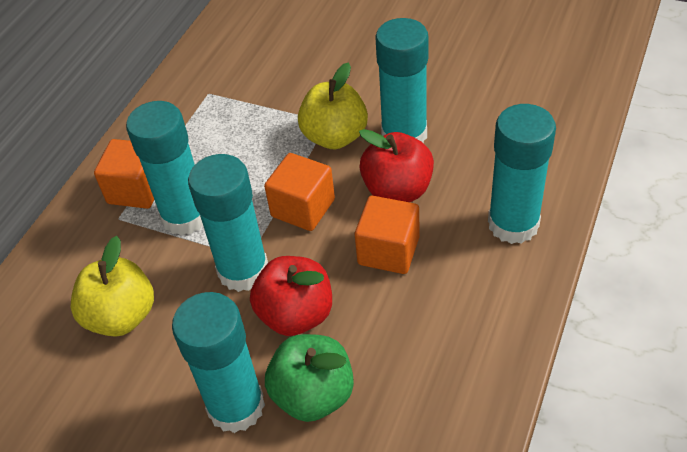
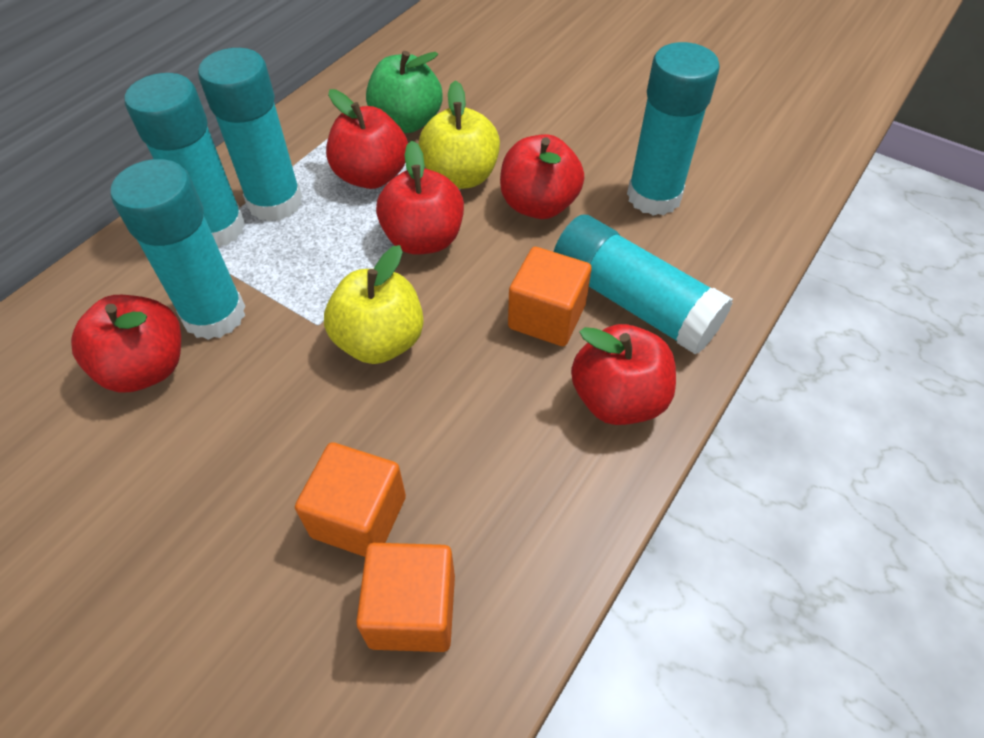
red apple: 2 -> 5

